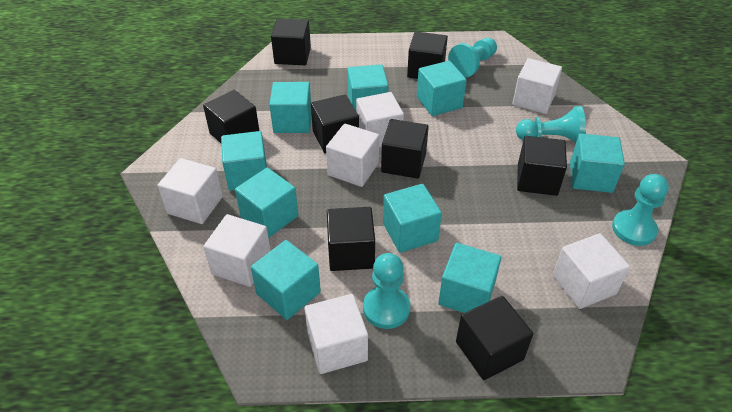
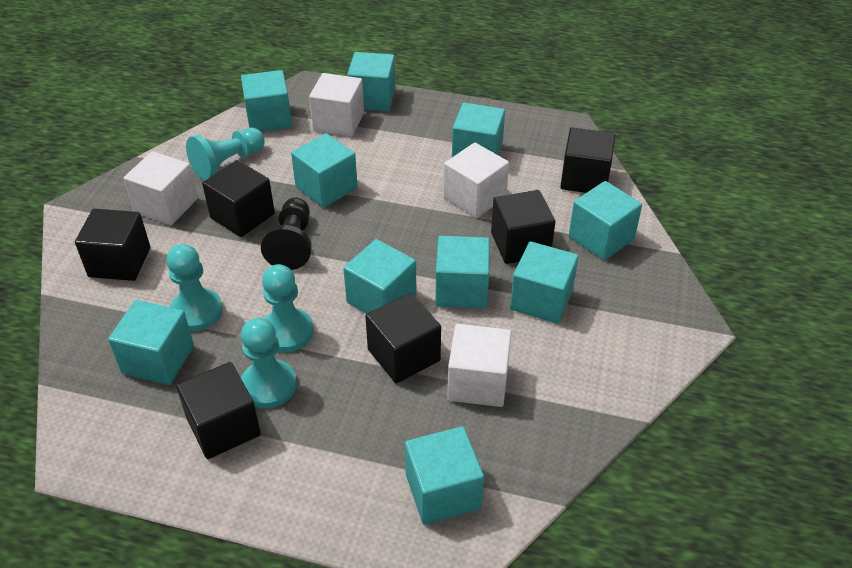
black cube: 8 -> 6
black pawn: 0 -> 1
turquoise cube: 9 -> 10
white cube: 7 -> 4

